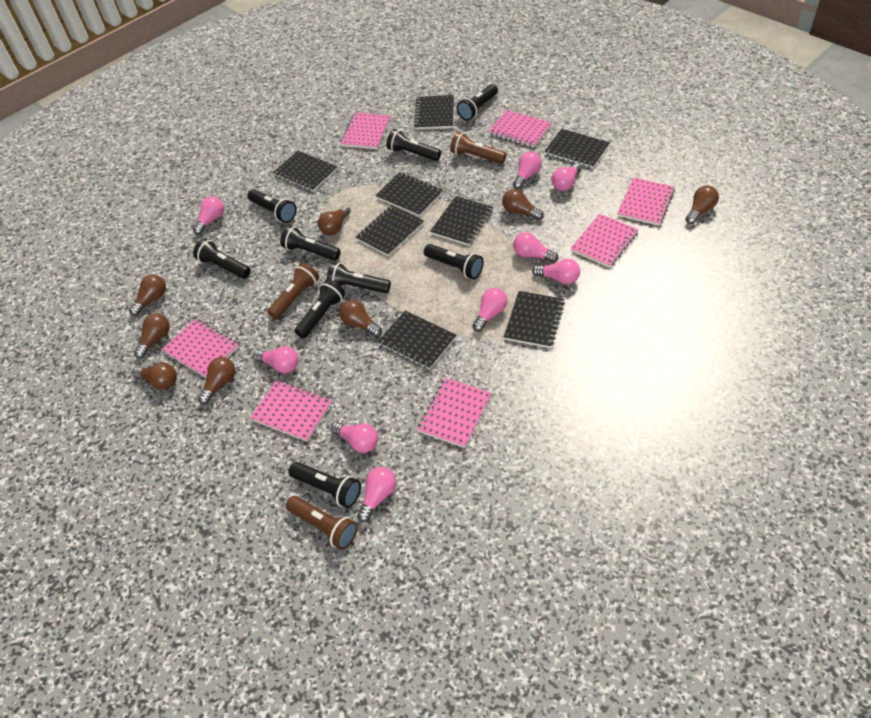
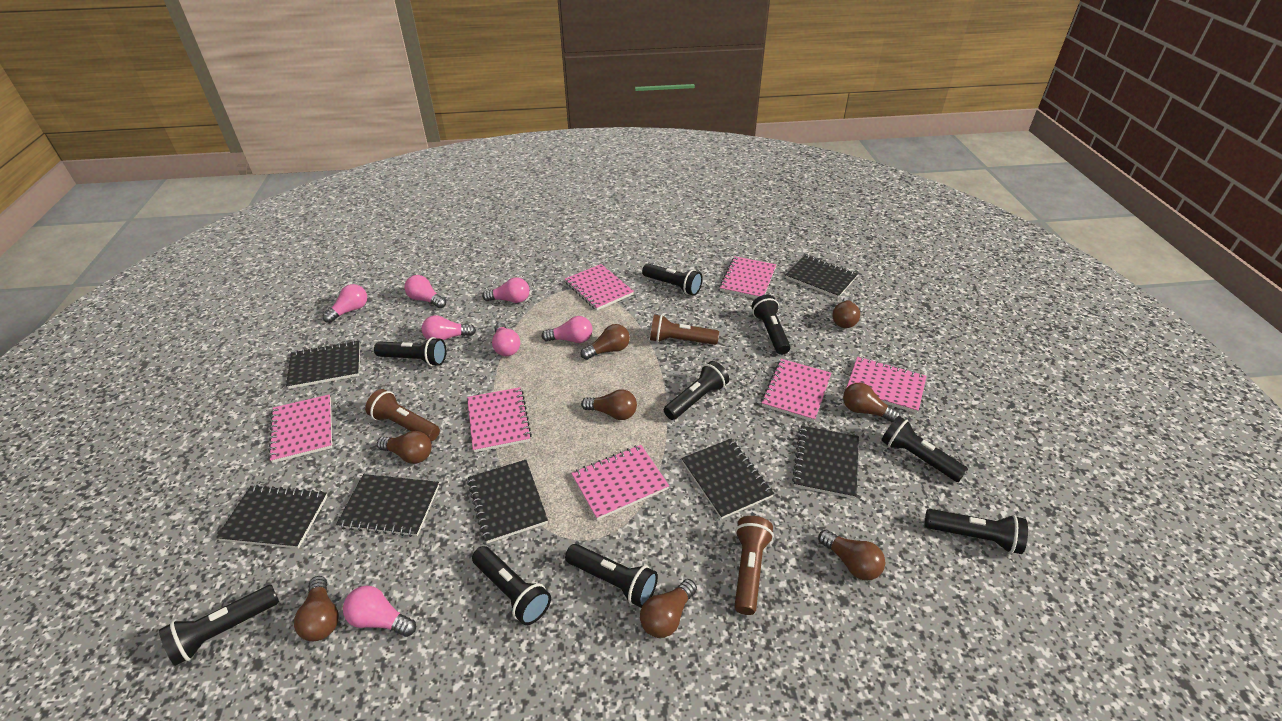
black notebook: 8 -> 7
pink light bulb: 9 -> 7

